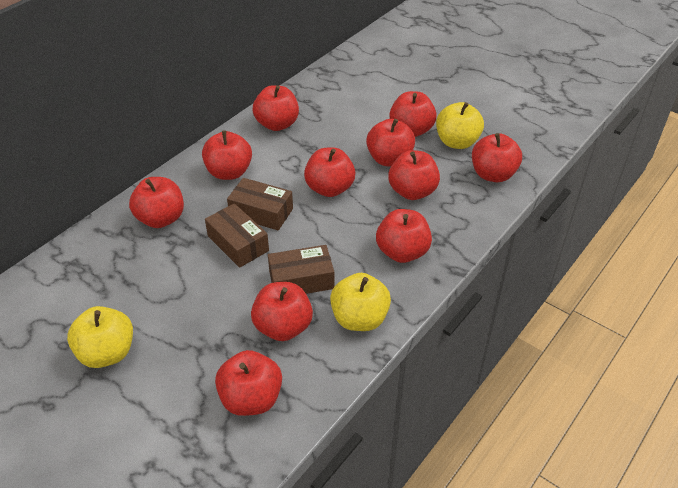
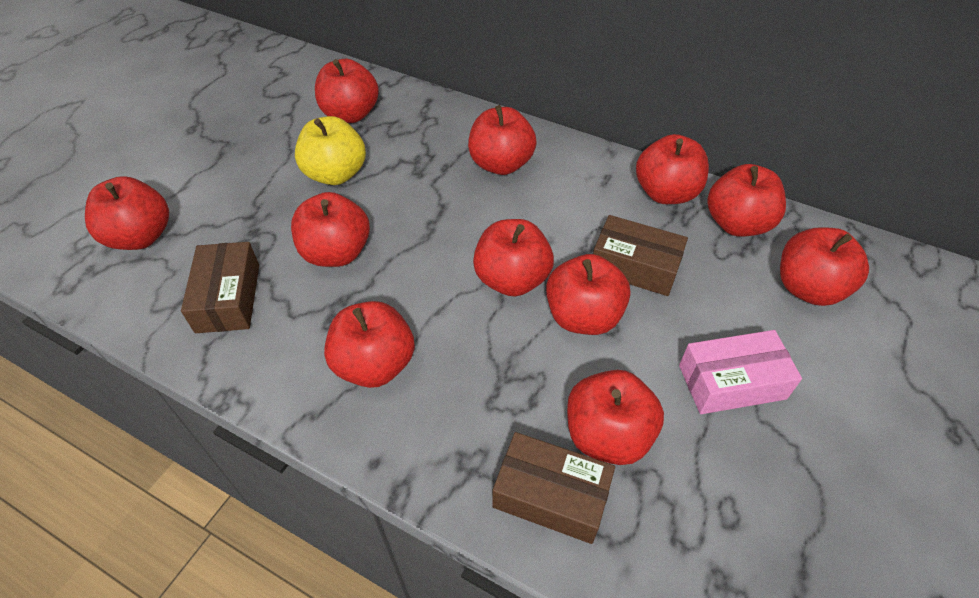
pink box: 0 -> 1
yellow apple: 3 -> 1

